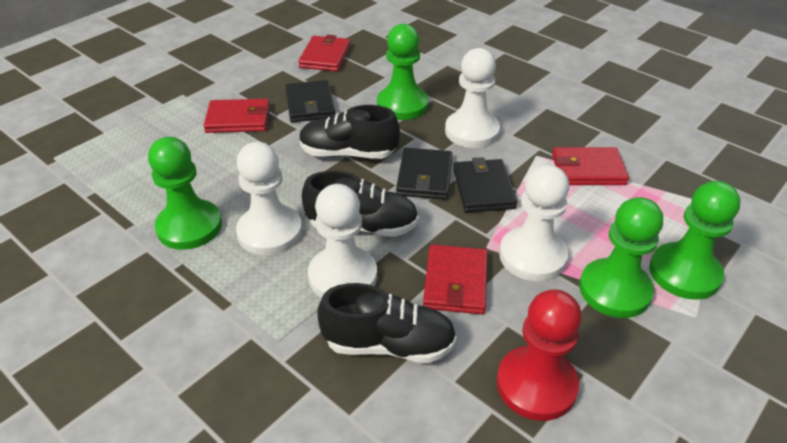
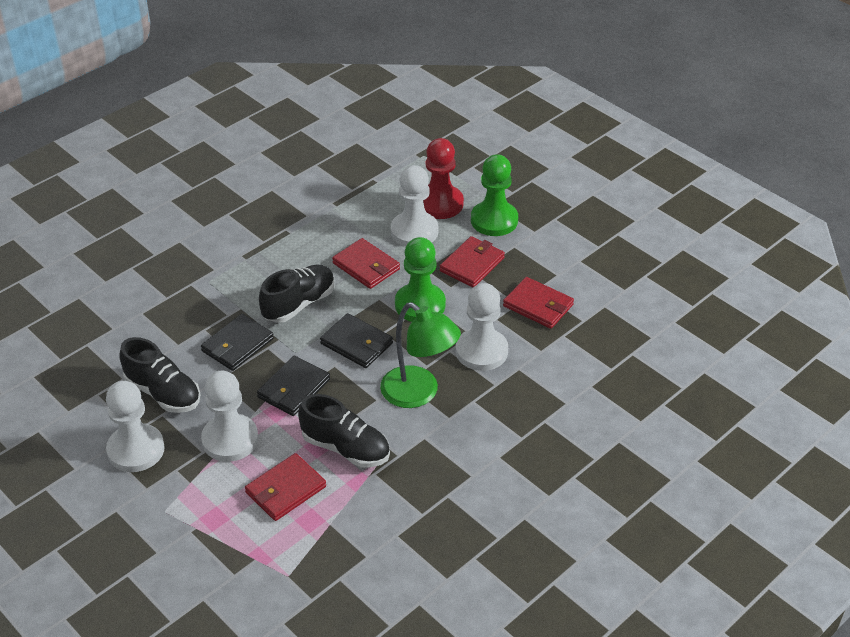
green lamp: 0 -> 1
green pawn: 4 -> 2

